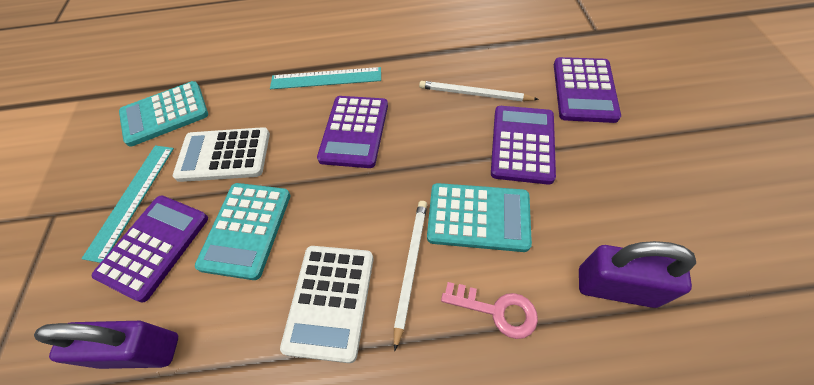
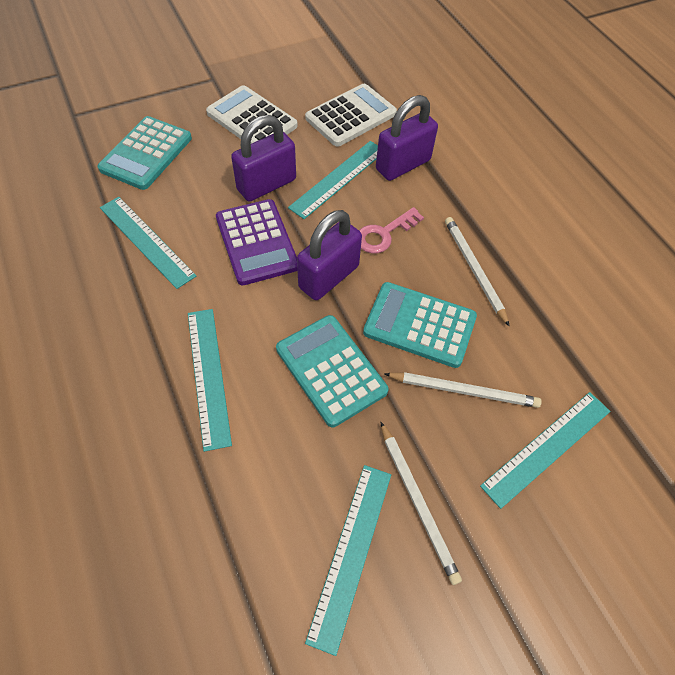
purple calculator: 4 -> 1
purple padlock: 2 -> 3
turquoise ruler: 2 -> 5
white pencil: 2 -> 3

